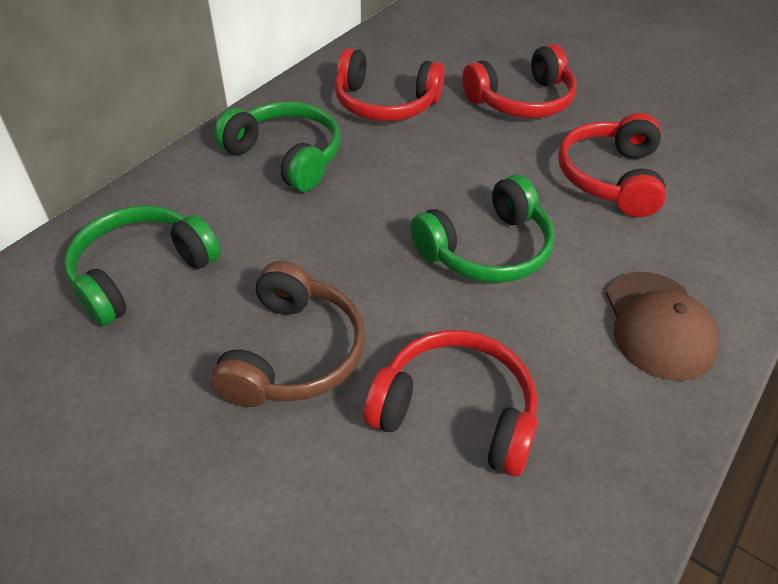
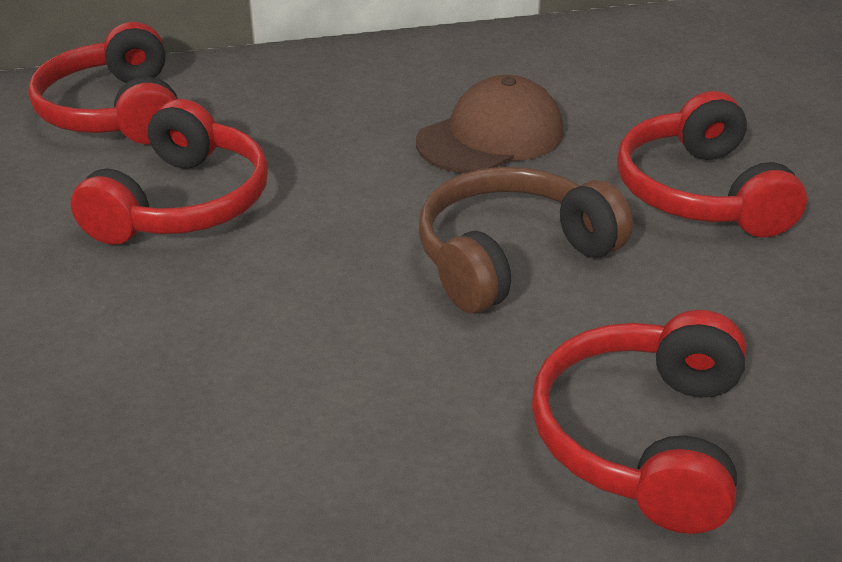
green headphones: 3 -> 0

